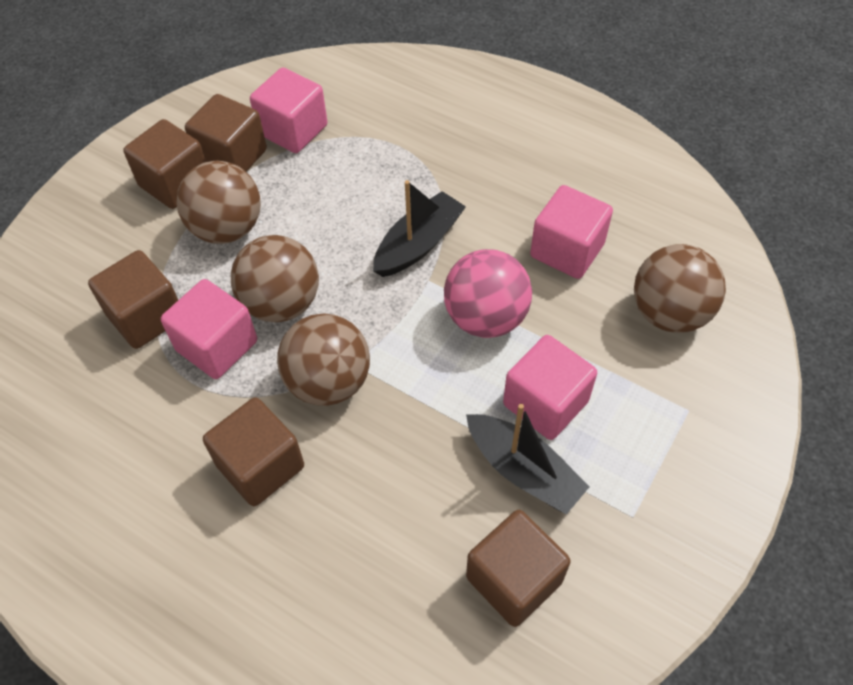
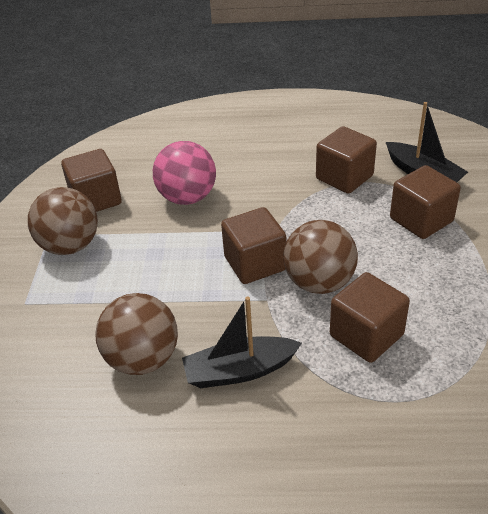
brown ball: 4 -> 3
pink cube: 4 -> 0

